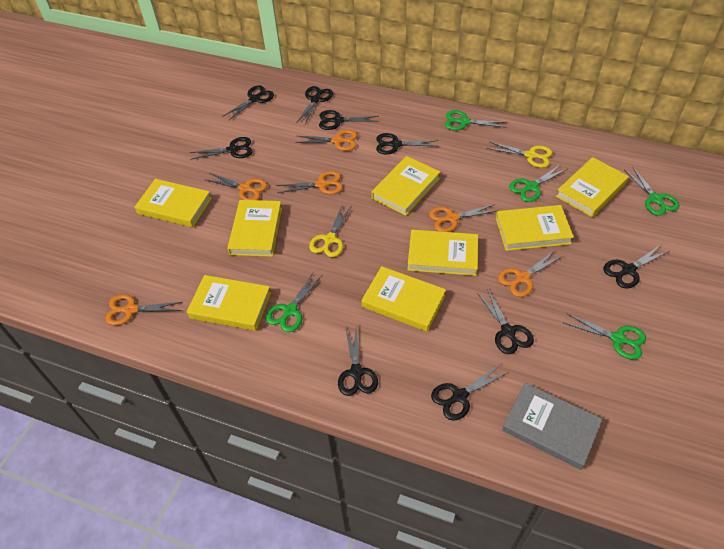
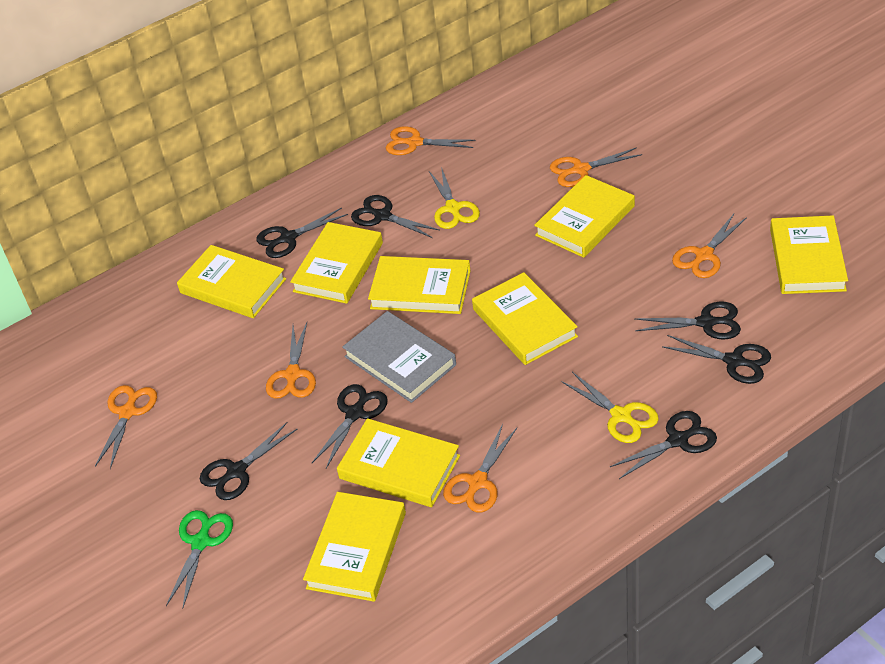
black scissors: 9 -> 7
green scissors: 5 -> 1

